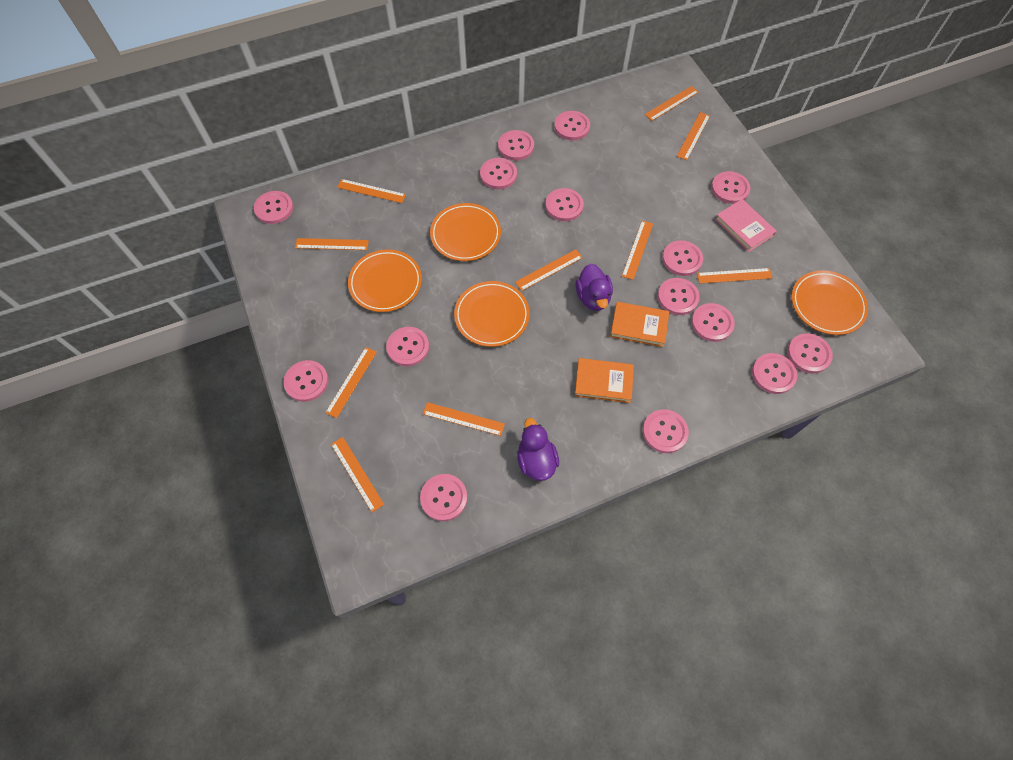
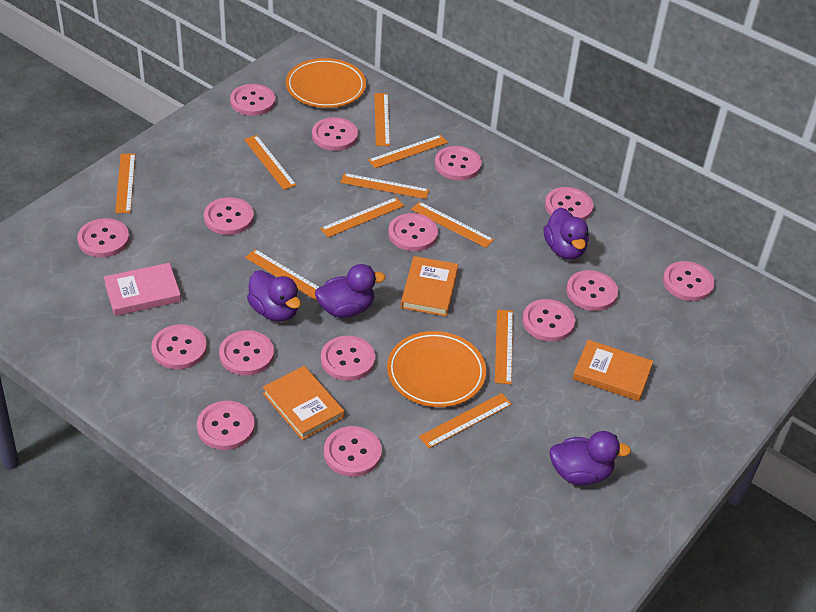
orange book: 2 -> 3
orange plate: 4 -> 2
purple duck: 2 -> 4

